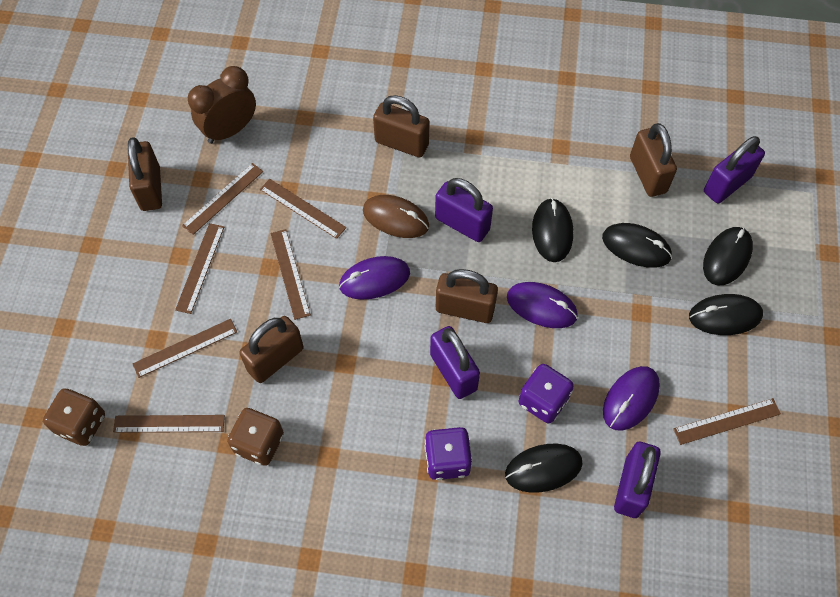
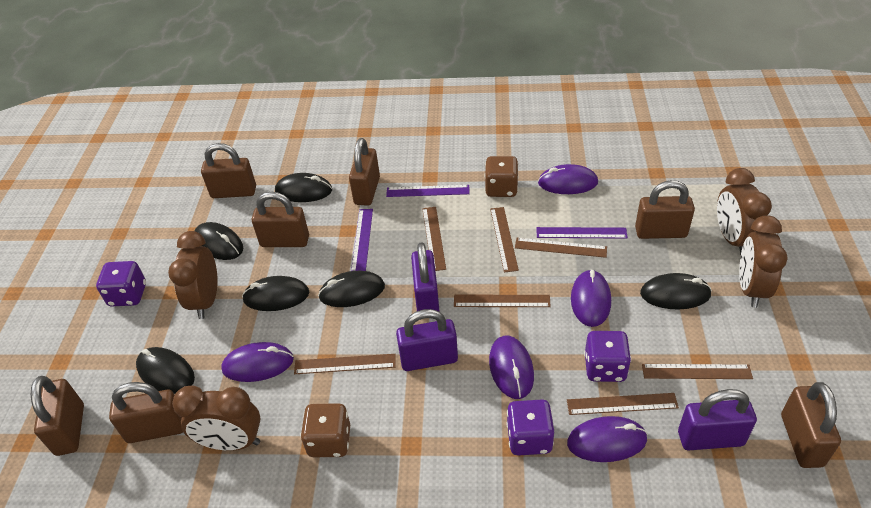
black mouse: 5 -> 6
brown clock: 1 -> 4
brown mouse: 1 -> 0
brown padlock: 5 -> 7
purple dice: 2 -> 3
purple mouse: 3 -> 5
purple padlock: 4 -> 3
purple ruler: 0 -> 3

